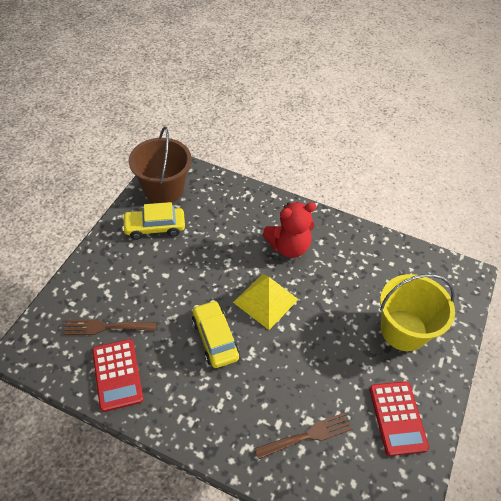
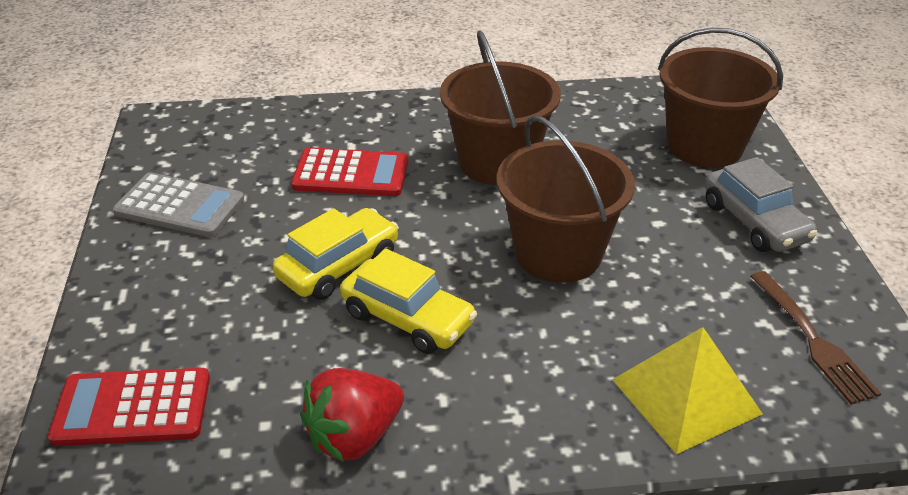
brown bucket: 1 -> 3
brown fork: 2 -> 1
grey calculator: 0 -> 1
grey car: 0 -> 1
red strawberry: 0 -> 1
red teddy bear: 1 -> 0
yellow bucket: 1 -> 0

